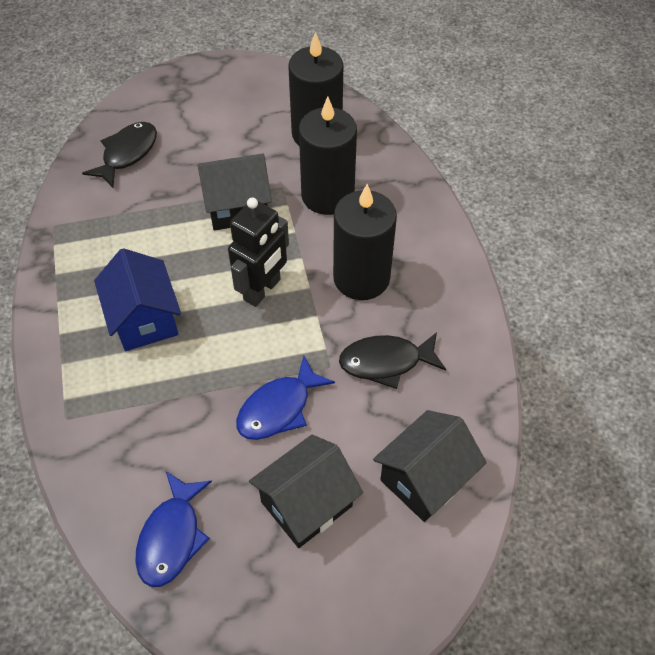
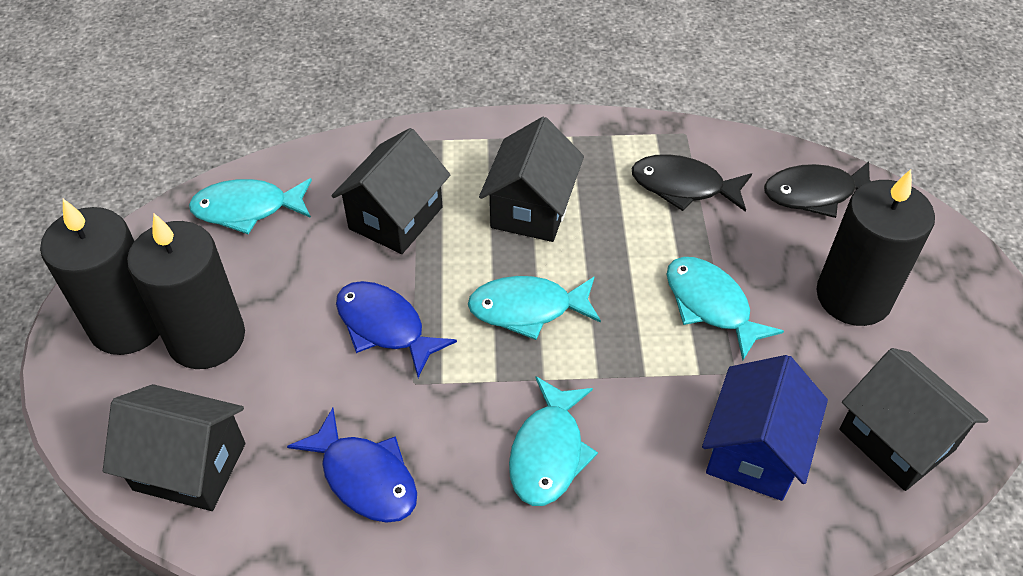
black house: 3 -> 4
black robot: 1 -> 0
turquoise fish: 0 -> 4

